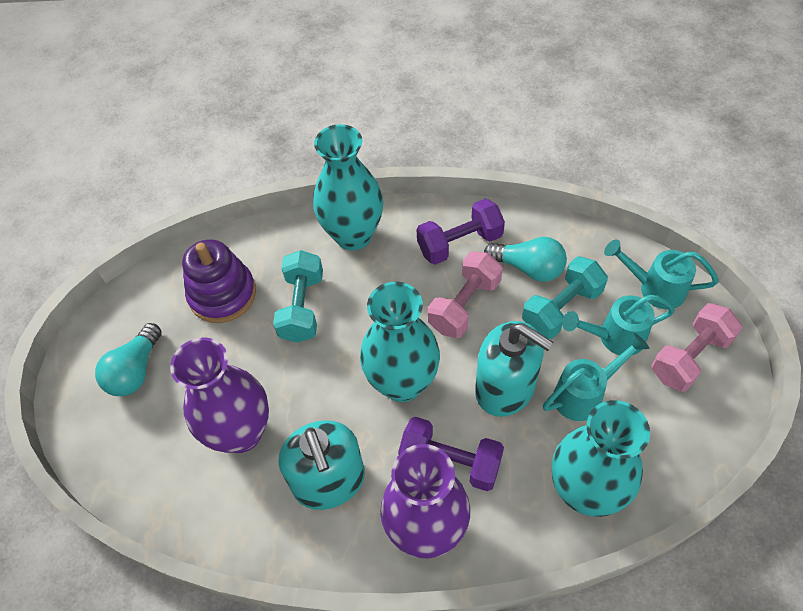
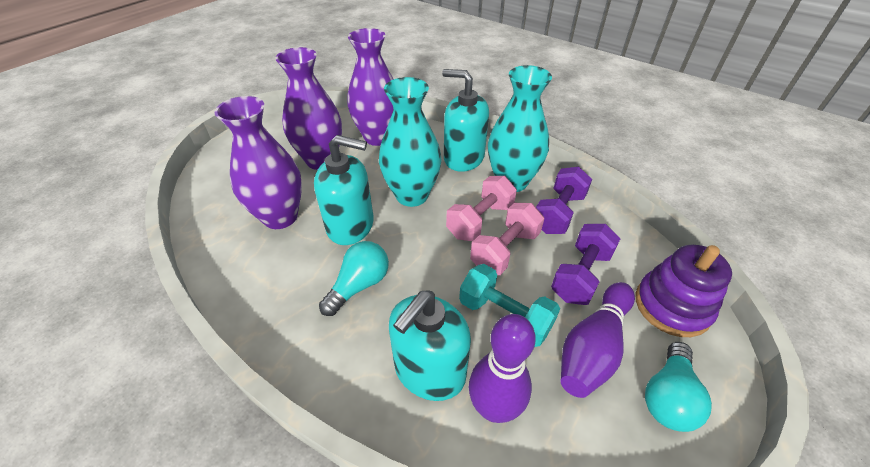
purple bowling pin: 0 -> 2
purple vase: 2 -> 3
turquoise dumbbell: 2 -> 1
turquoise soap dispenser: 2 -> 3
turquoise vase: 3 -> 2
turquoise watering can: 3 -> 0

